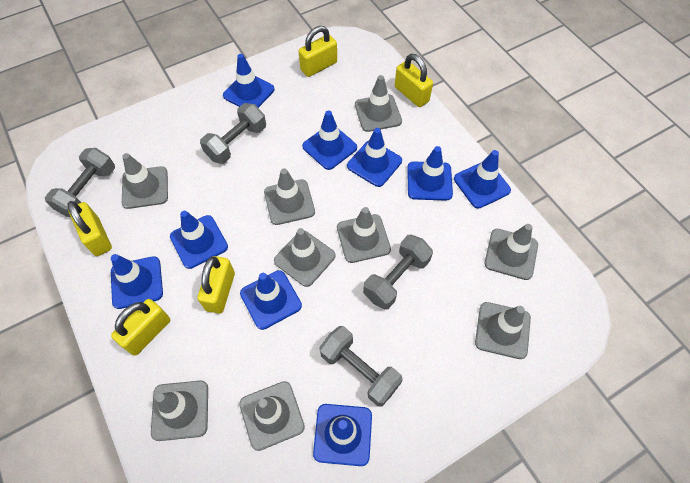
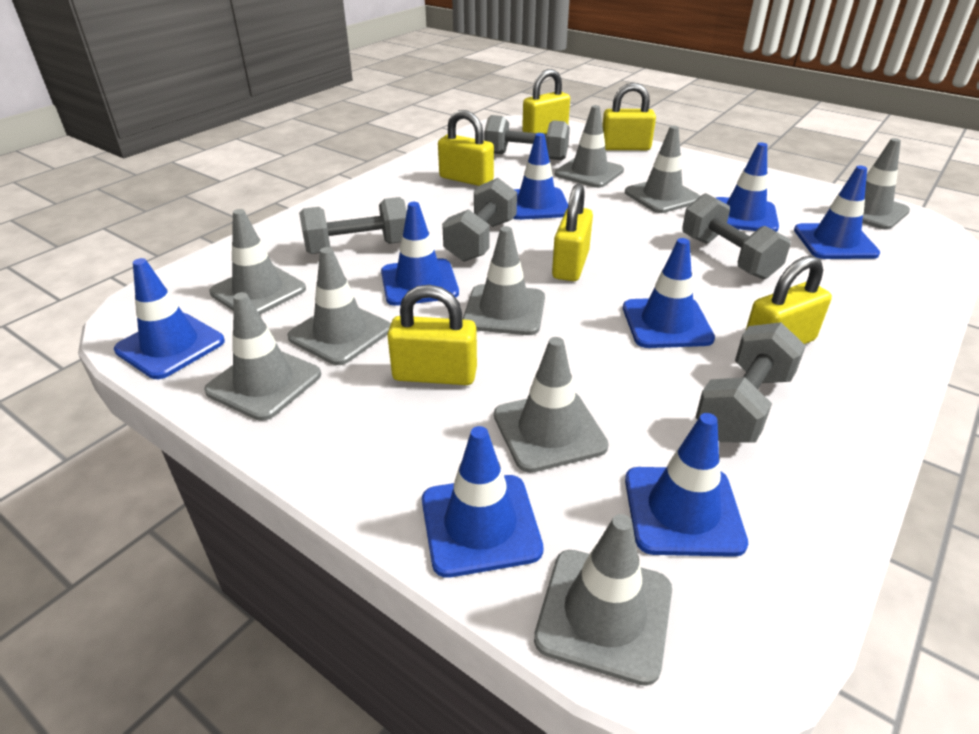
blue traffic cone: 9 -> 8
grey dumbbell: 4 -> 5
yellow padlock: 5 -> 6

